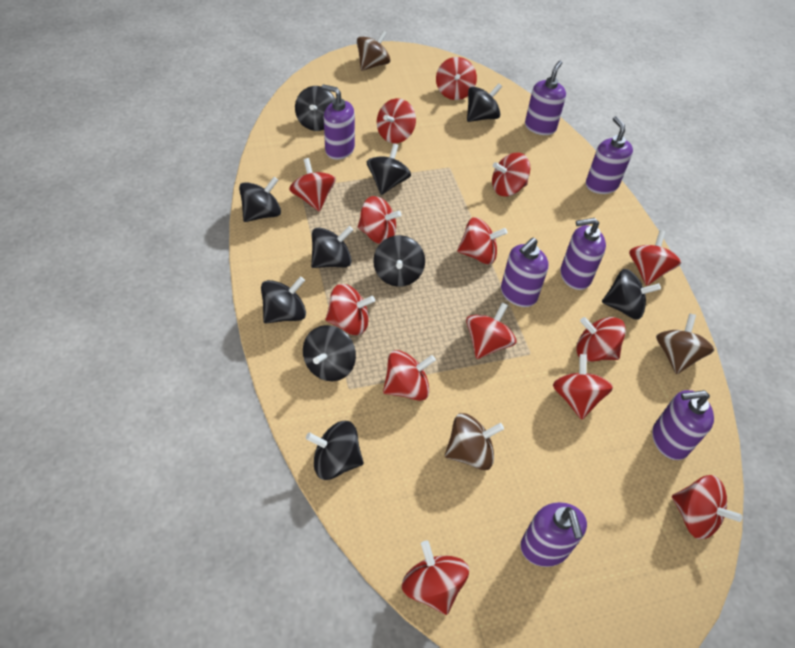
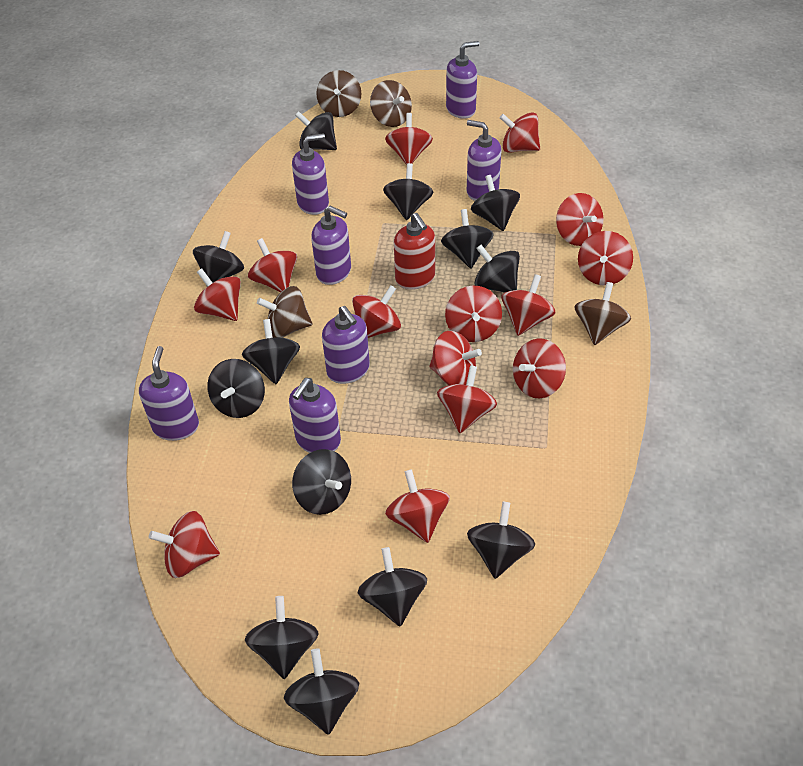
black spinning top: 10 -> 13
brown spinning top: 3 -> 4
red soap dispenser: 0 -> 1

